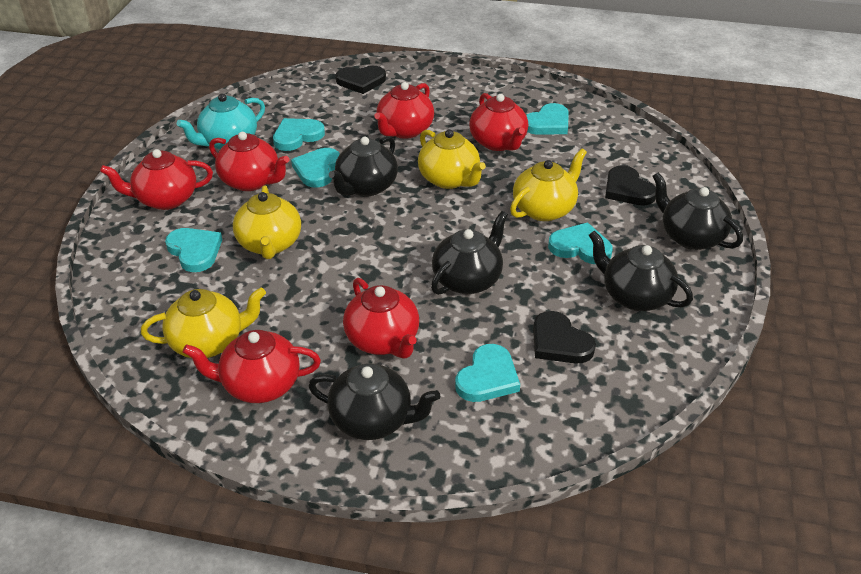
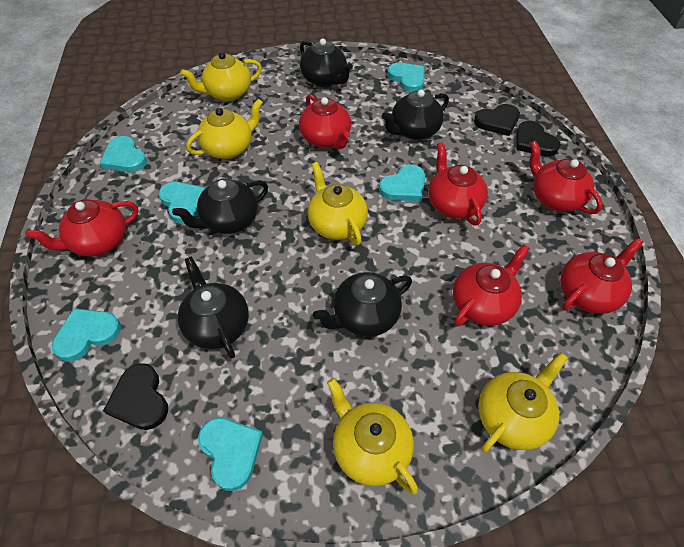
turquoise teapot: 1 -> 0
yellow teapot: 4 -> 5

